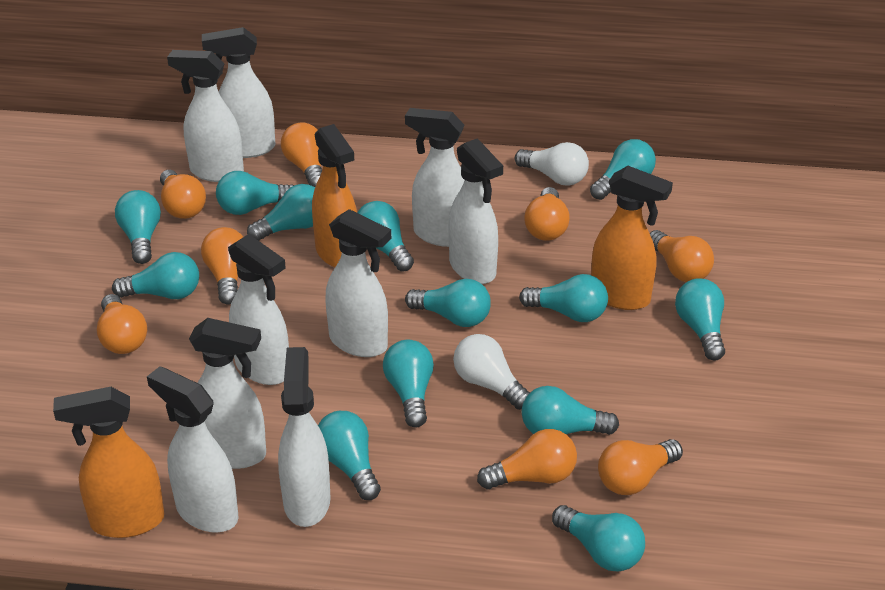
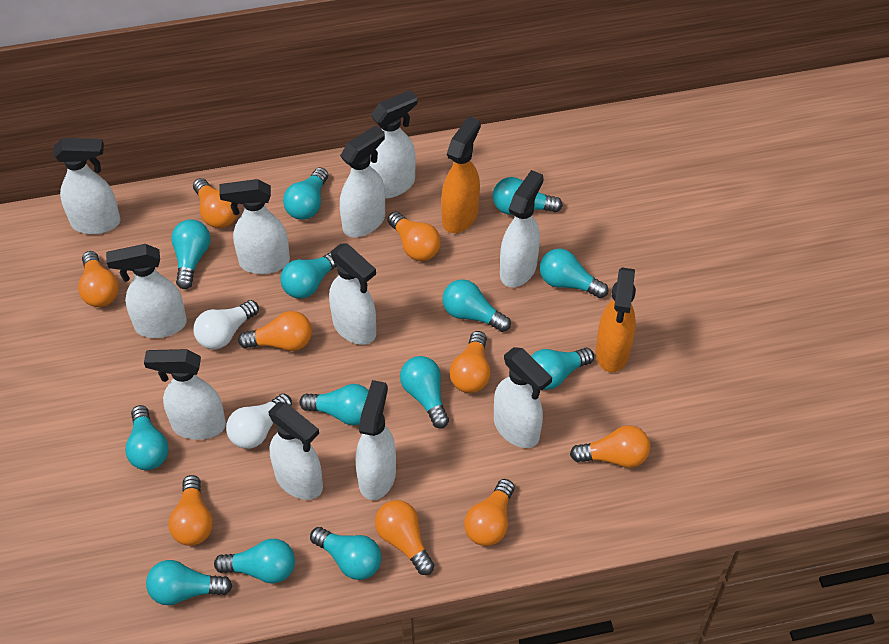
orange light bulb: 8 -> 9
orange spray bottle: 3 -> 2
white spray bottle: 9 -> 11

